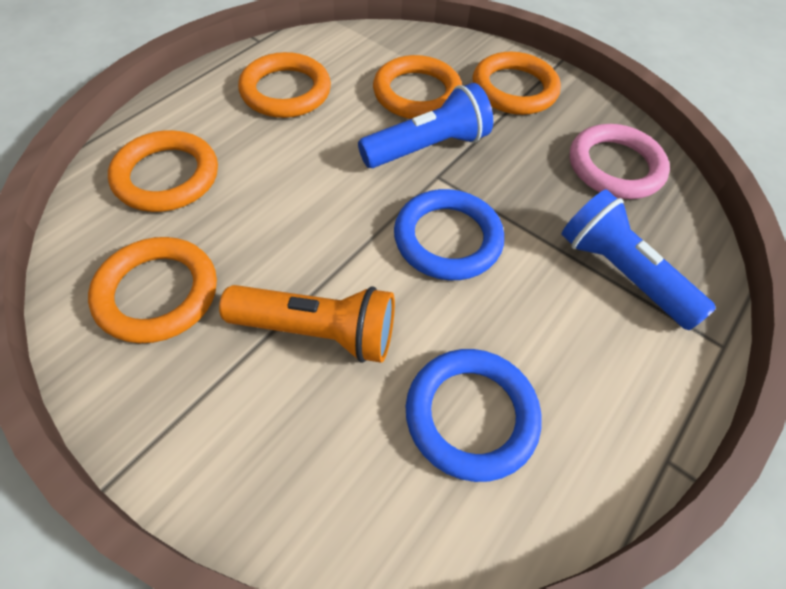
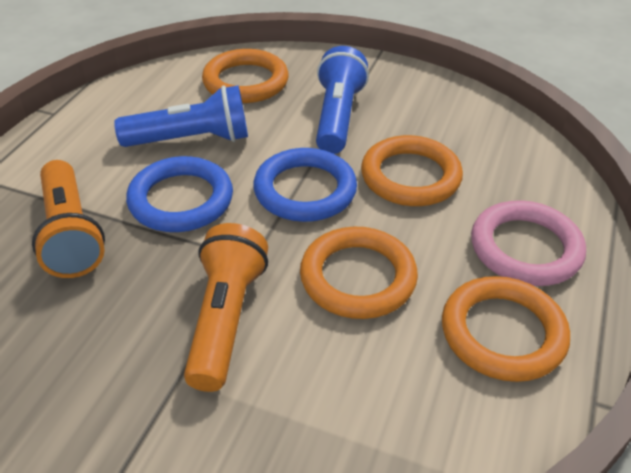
orange flashlight: 1 -> 2
orange ring: 5 -> 4

